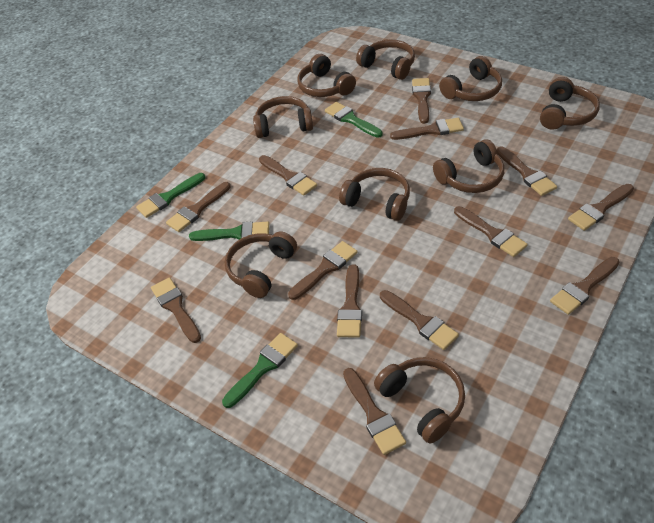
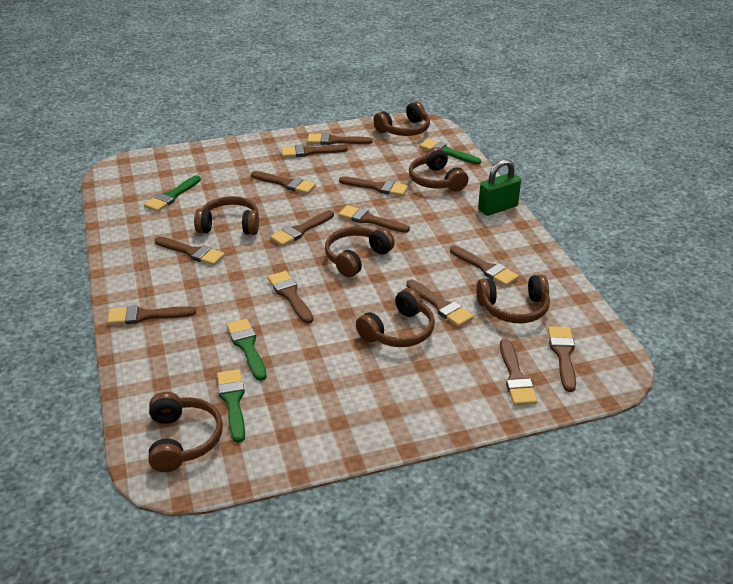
brown headphones: 9 -> 7
green padlock: 0 -> 1

